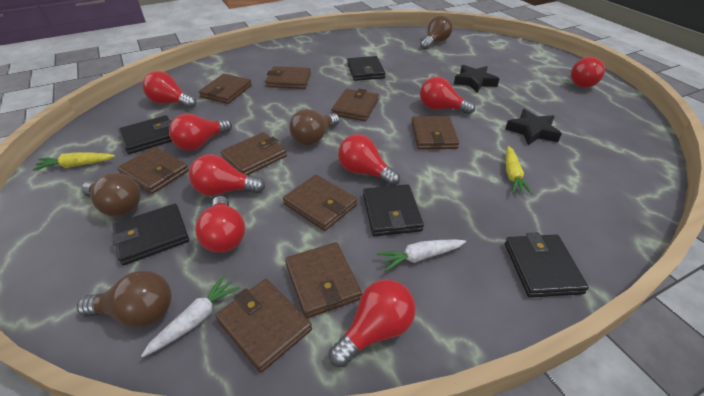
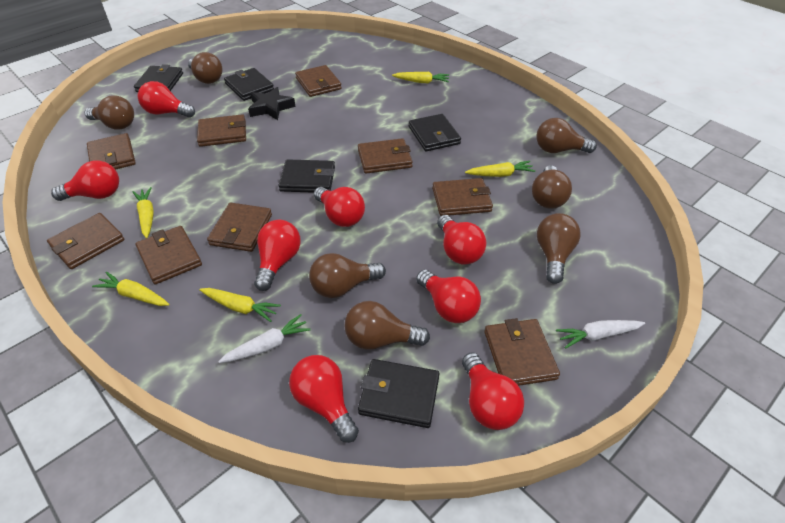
black star: 2 -> 1
brown light bulb: 4 -> 7
yellow carrot: 2 -> 5

